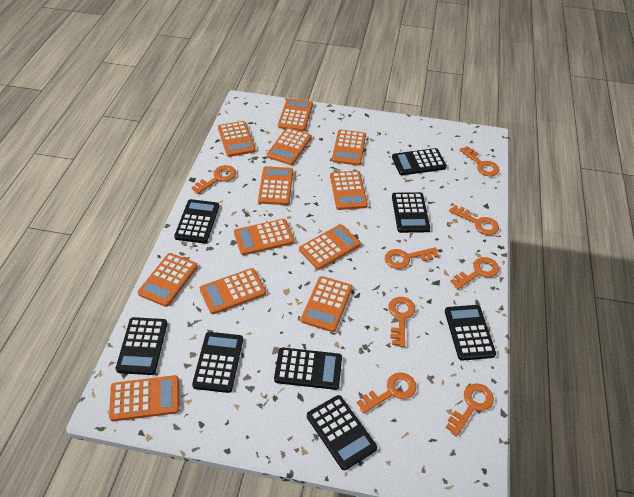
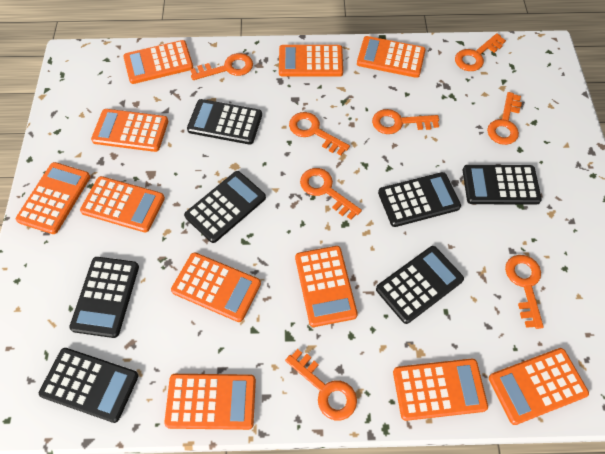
black calculator: 8 -> 7
orange calculator: 12 -> 11

